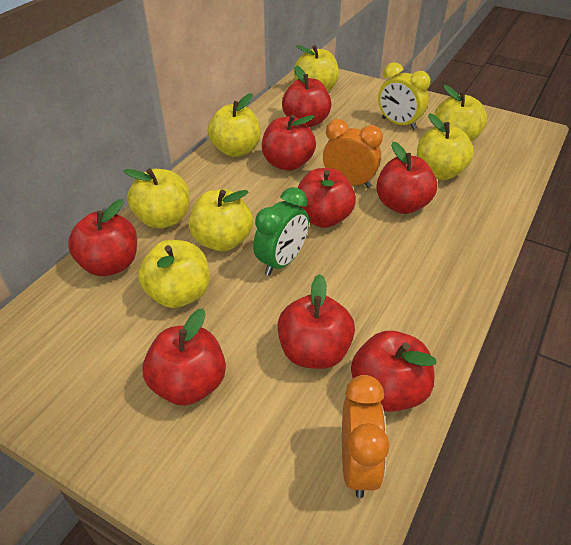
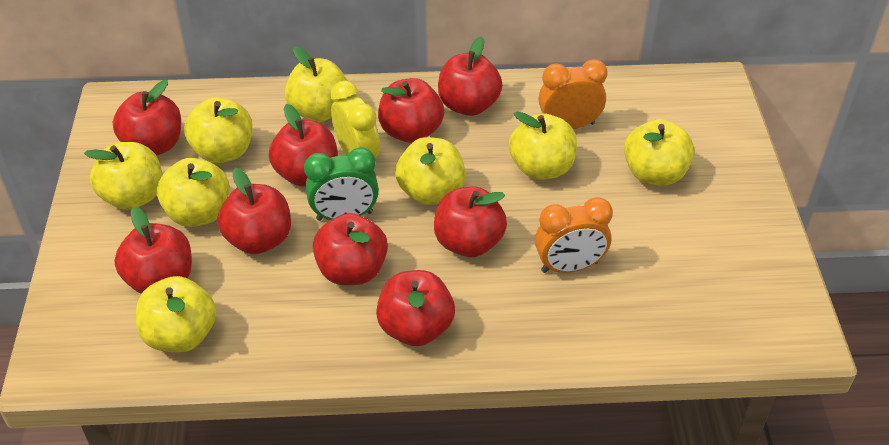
red apple: 8 -> 9
yellow apple: 7 -> 8

